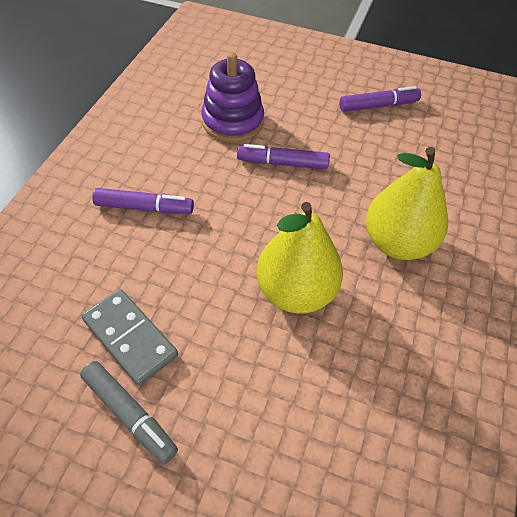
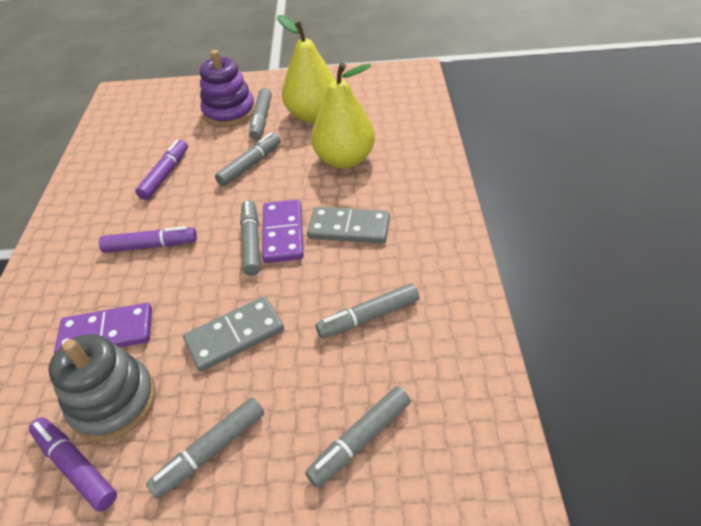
grey domino: 1 -> 2
grey marker: 1 -> 6
grey stacking toy: 0 -> 1
purple domino: 0 -> 2

